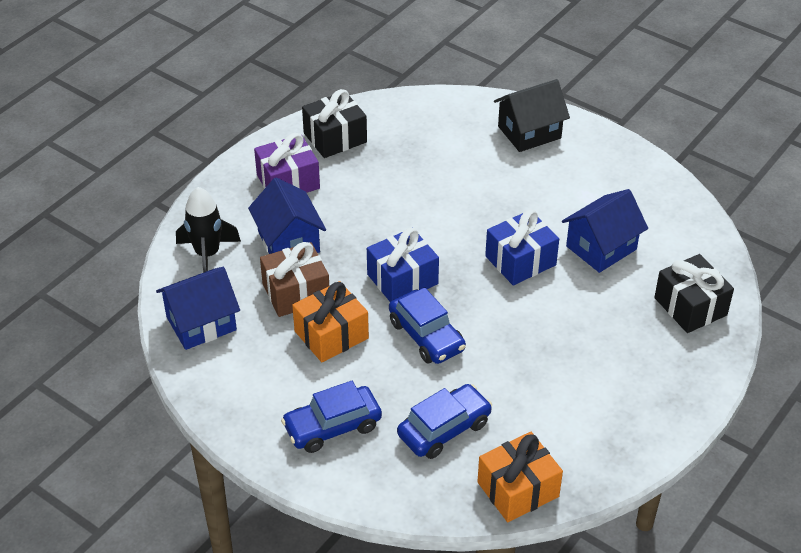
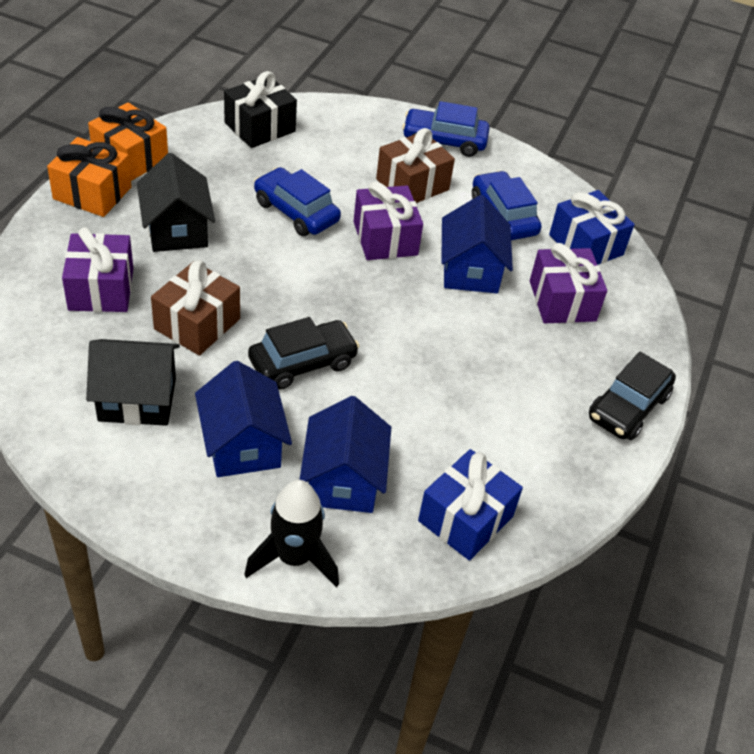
black car: 0 -> 2
black gift: 2 -> 1
black house: 1 -> 2
brown gift: 1 -> 2
purple gift: 1 -> 3

